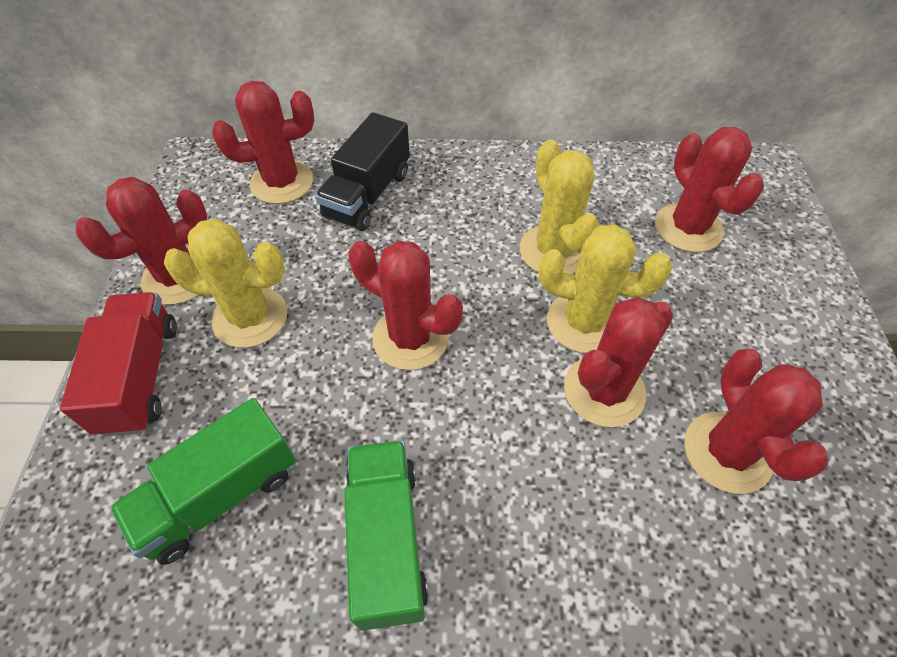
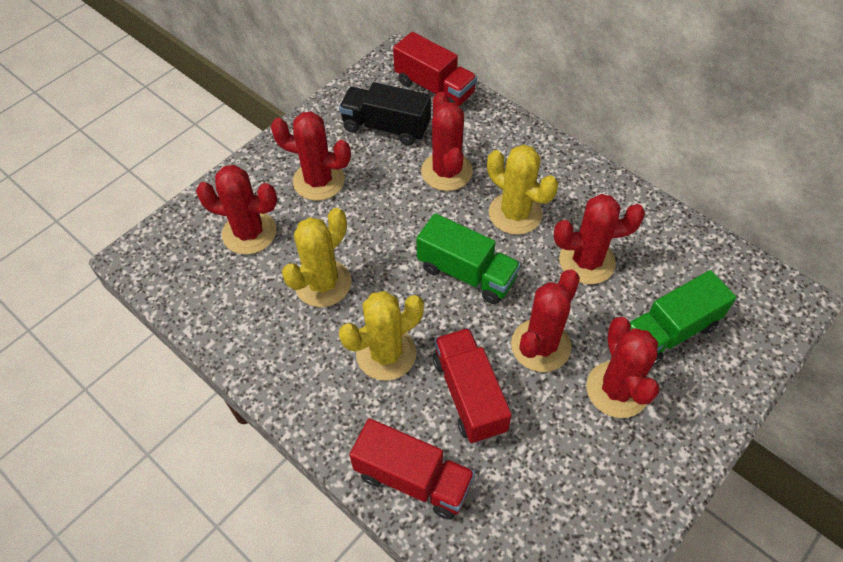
red truck: 1 -> 3

